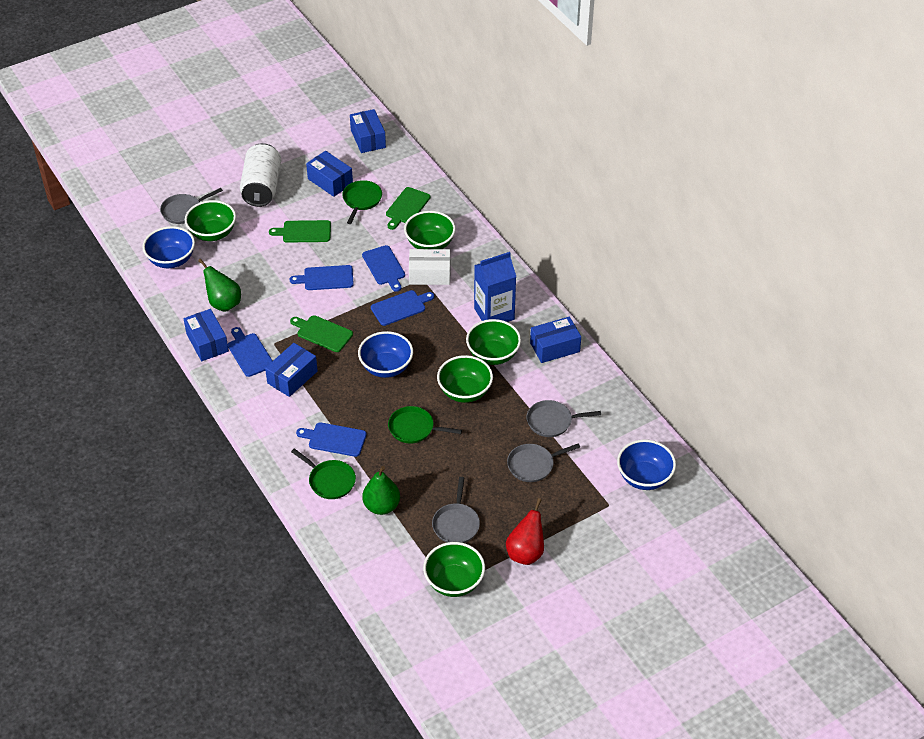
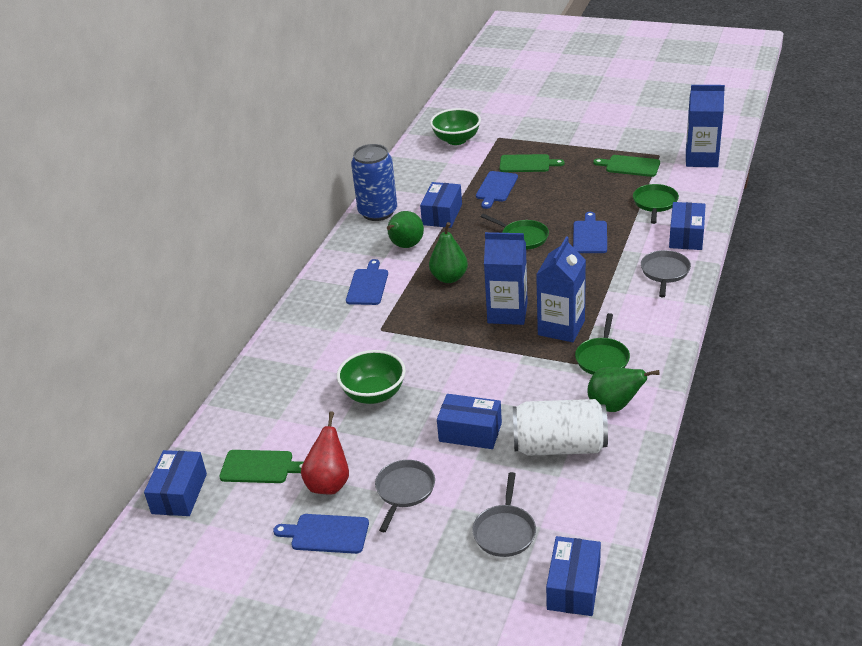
blue bowl: 3 -> 0
blue can: 0 -> 1
blue carton: 1 -> 3
blue cutting board: 5 -> 4
green bowl: 5 -> 2
green pear: 2 -> 3
grey pan: 4 -> 3
white box: 1 -> 0

